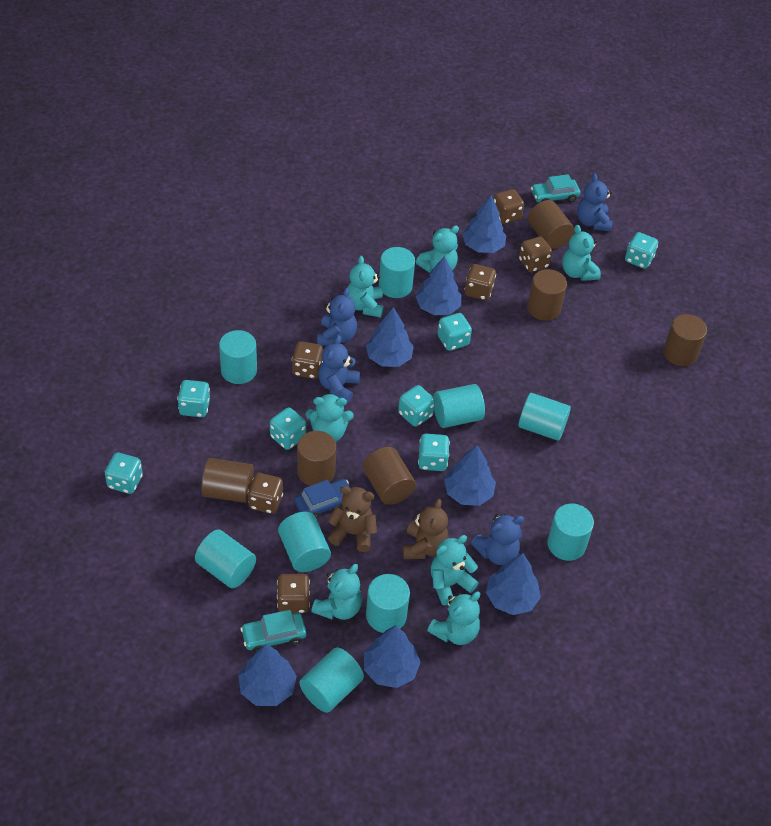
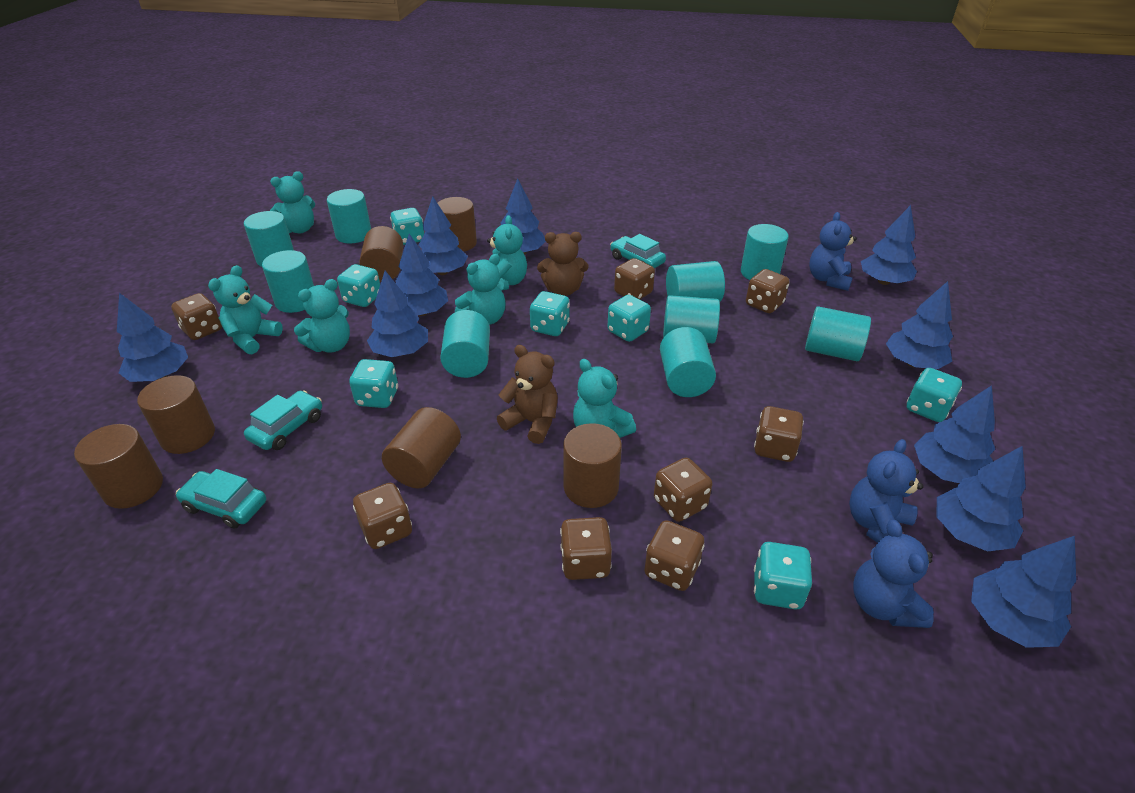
blue car: 1 -> 0
blue teddy bear: 4 -> 3
blue tree: 7 -> 10
brown dice: 6 -> 8
turquoise car: 2 -> 3
turquoise teddy bear: 7 -> 6

